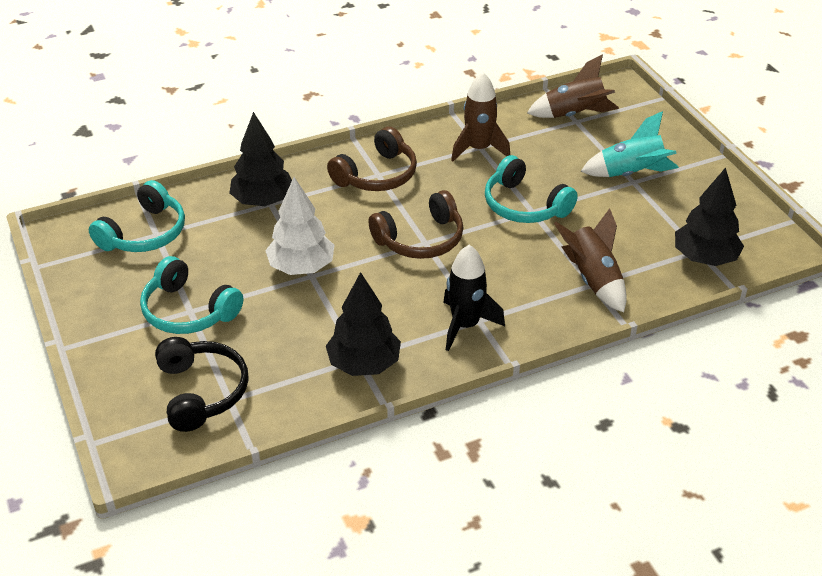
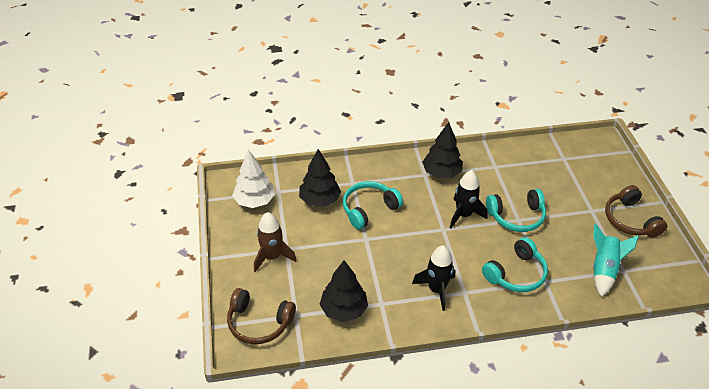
black headphones: 1 -> 0
black rocket: 1 -> 2
brown rocket: 3 -> 1

